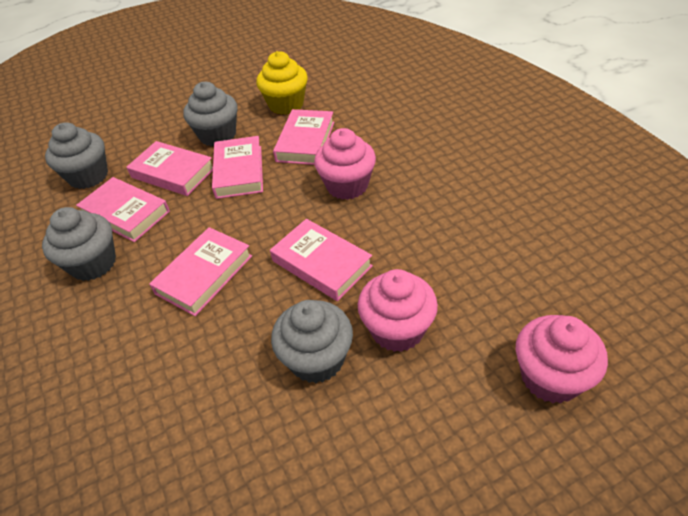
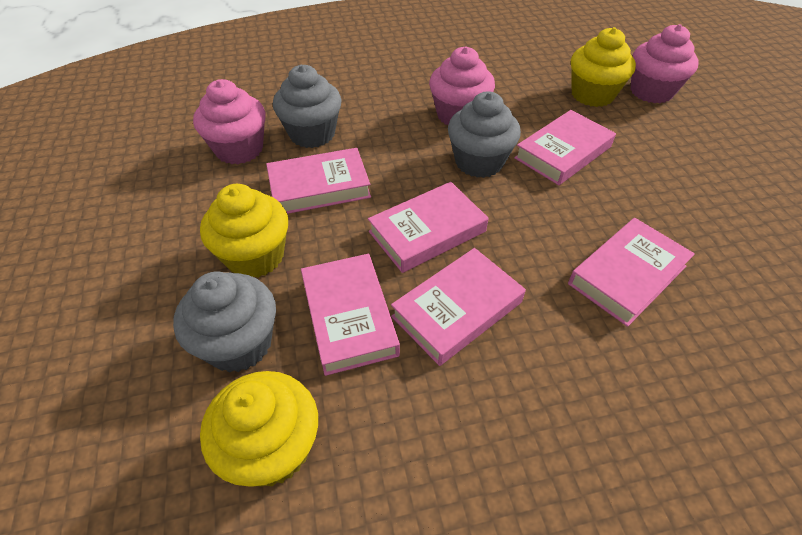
grey cupcake: 4 -> 3
yellow cupcake: 1 -> 3

